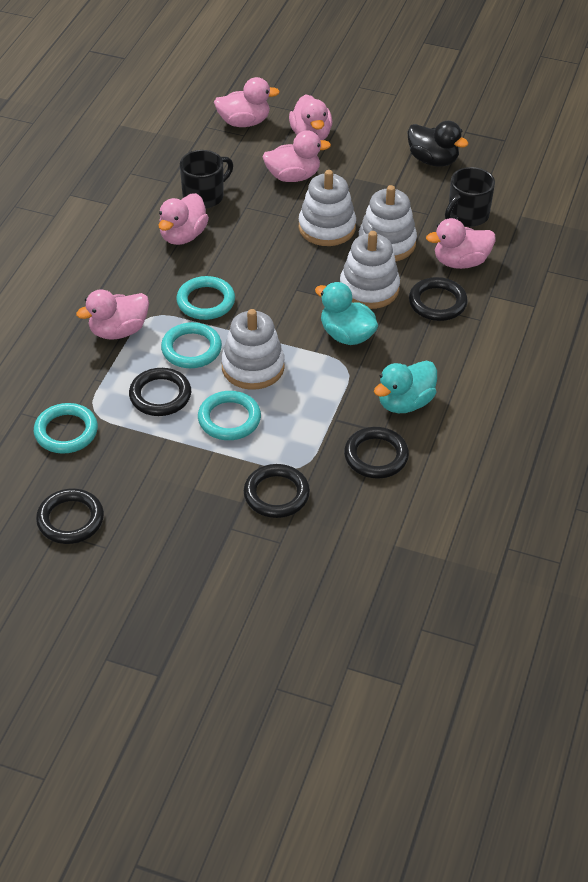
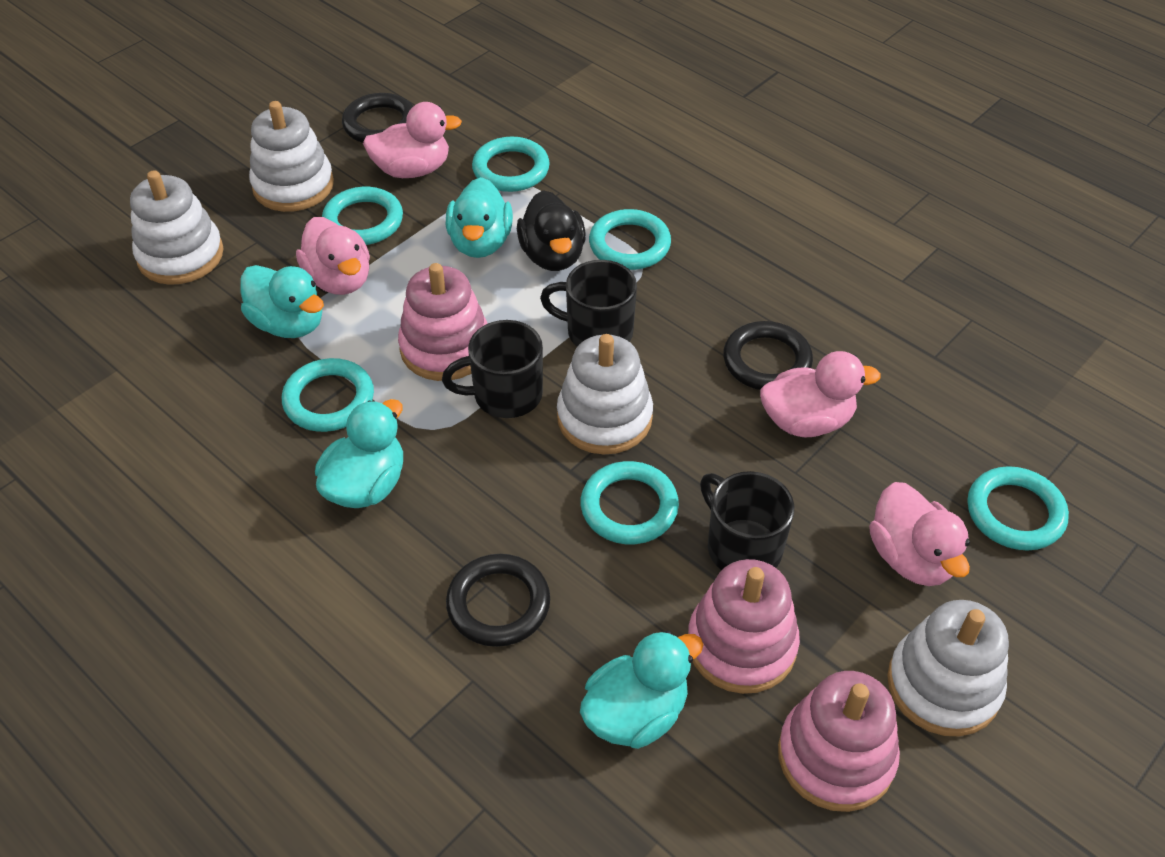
black mug: 2 -> 3
black ring: 5 -> 3
pink duck: 6 -> 4
pink stacking toy: 0 -> 3
turquoise duck: 2 -> 4
turquoise ring: 4 -> 6

